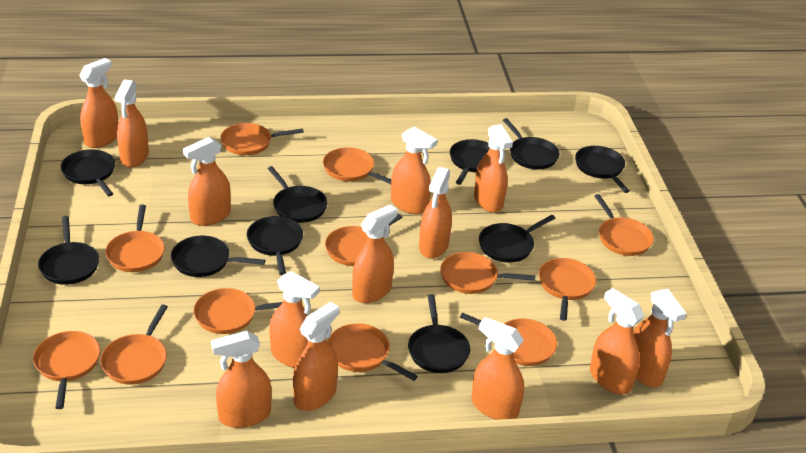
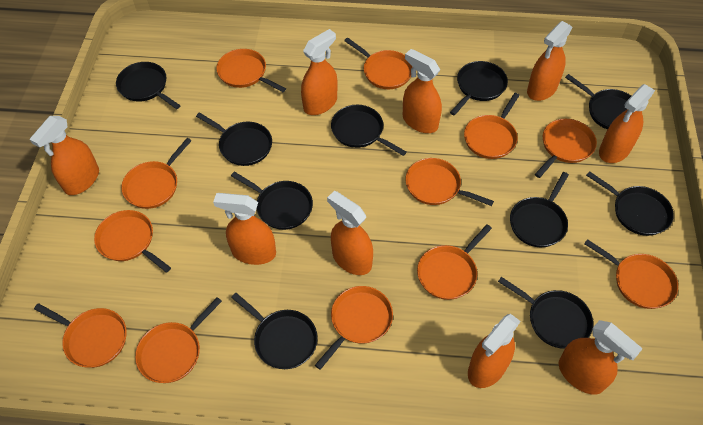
orange spray bottle: 13 -> 9

